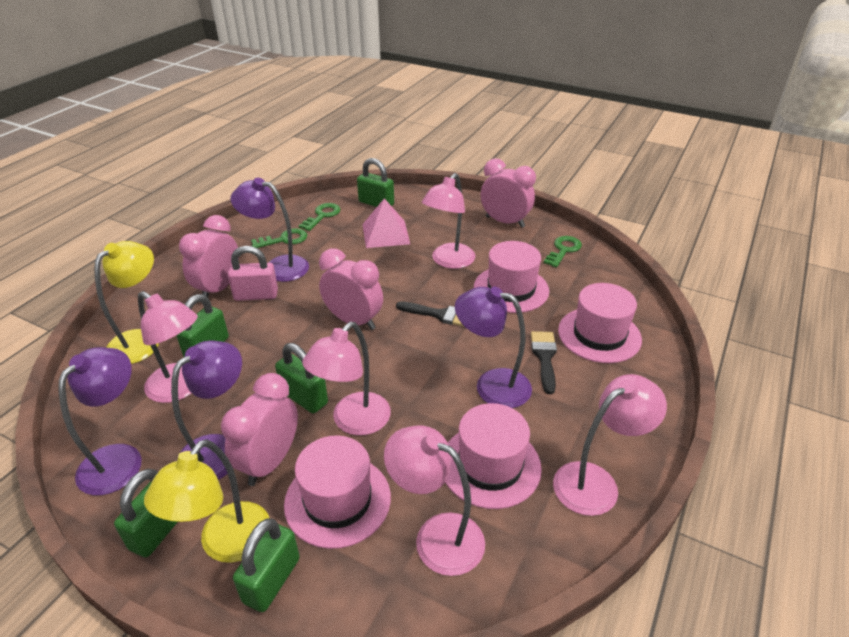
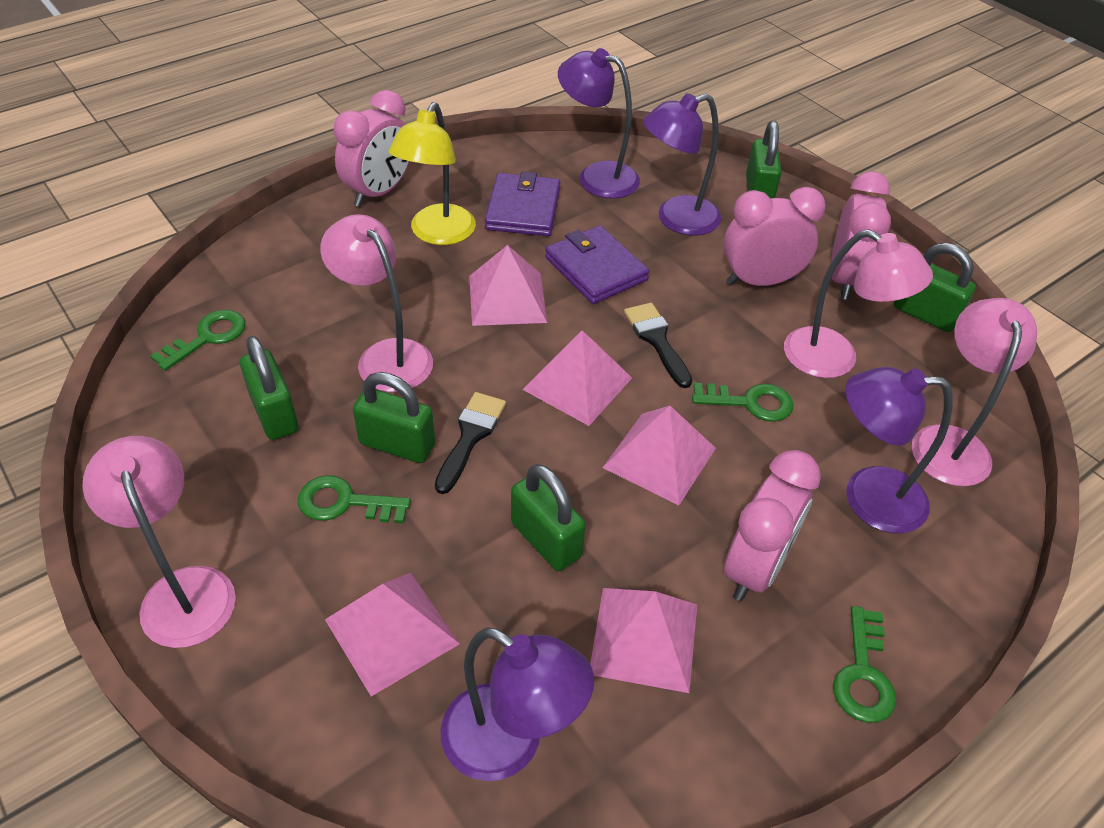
green key: 3 -> 4
pink hat: 4 -> 0
pink lamp: 5 -> 4
pink padlock: 1 -> 0
pink pyramid: 1 -> 5
purple wallet: 0 -> 2
yellow lamp: 2 -> 1

